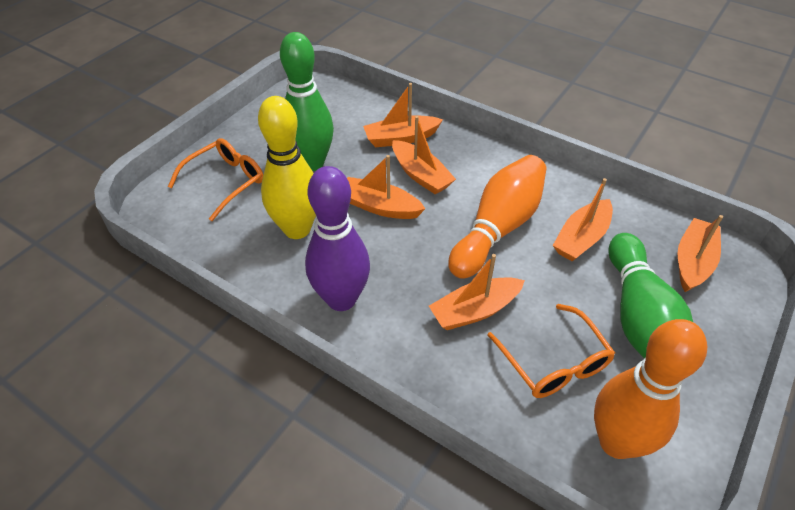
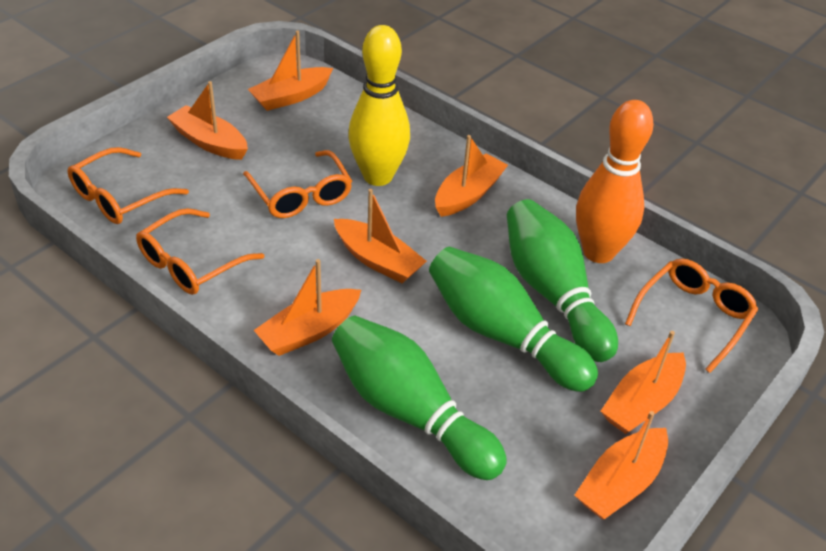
green bowling pin: 2 -> 3
orange boat: 6 -> 7
orange bowling pin: 2 -> 1
orange glasses: 2 -> 4
purple bowling pin: 1 -> 0

